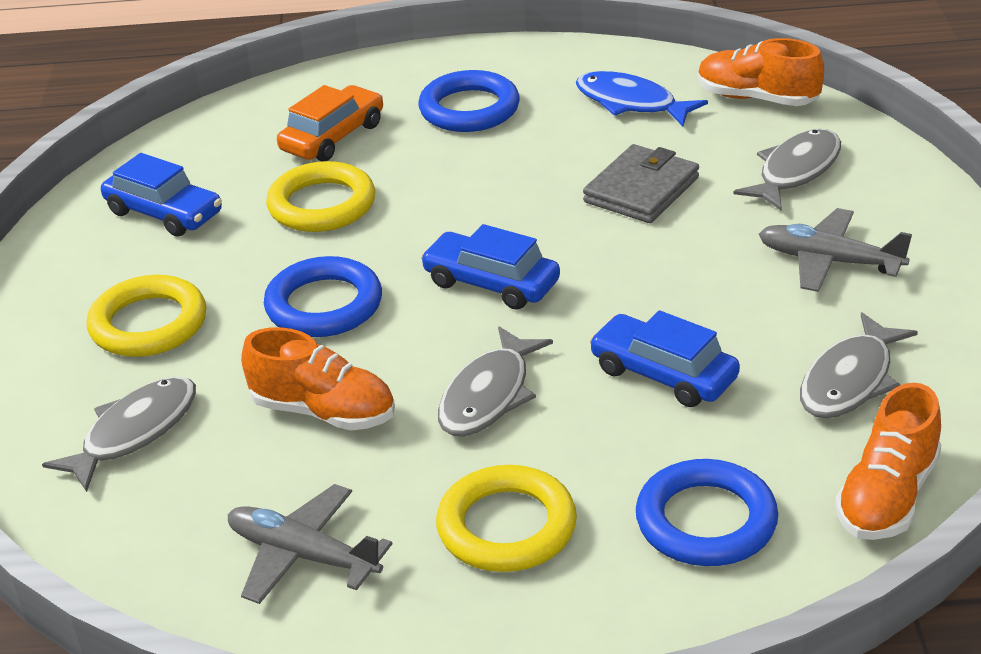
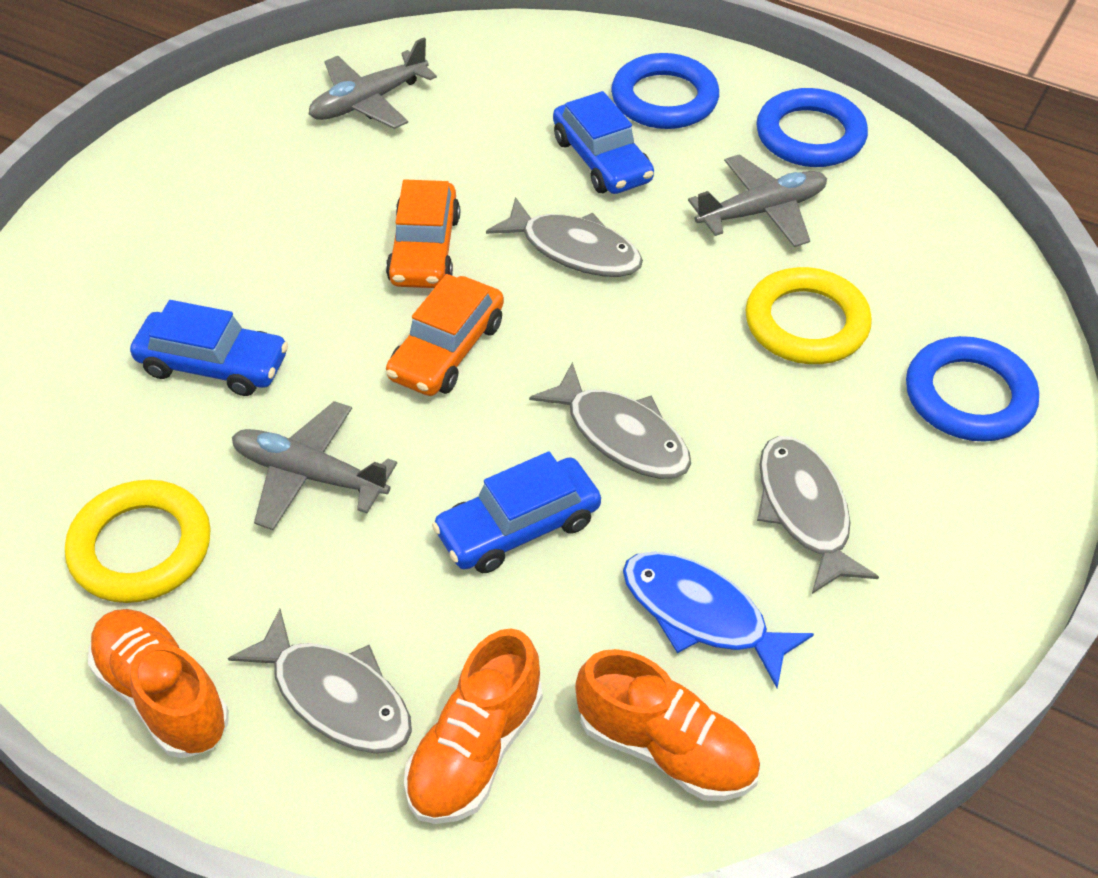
grey plane: 2 -> 3
grey wallet: 1 -> 0
orange car: 1 -> 2
yellow ring: 3 -> 2

